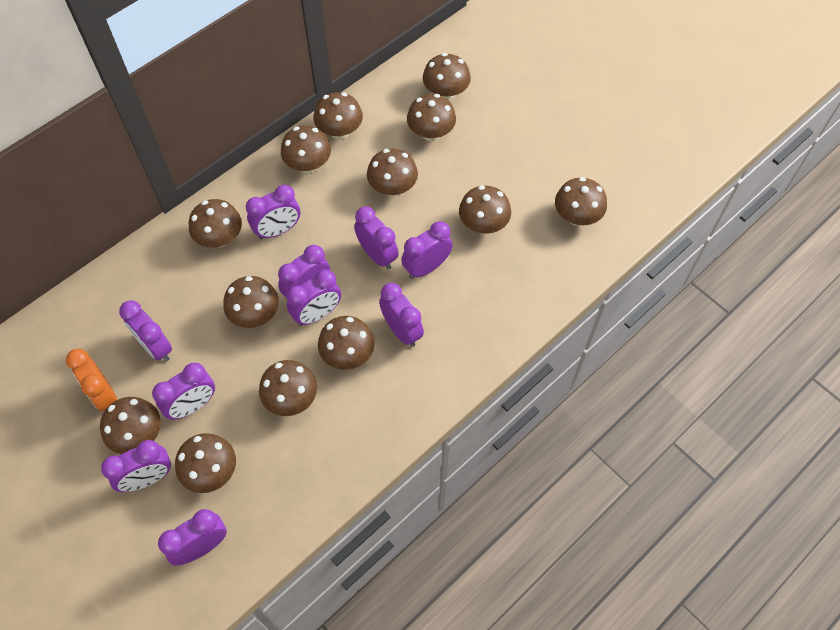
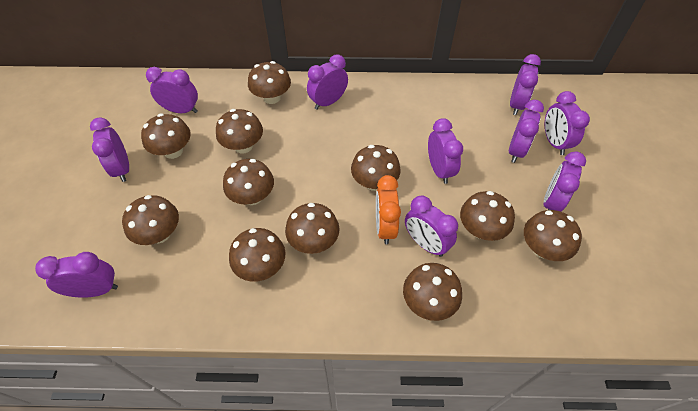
brown mushroom: 13 -> 11

